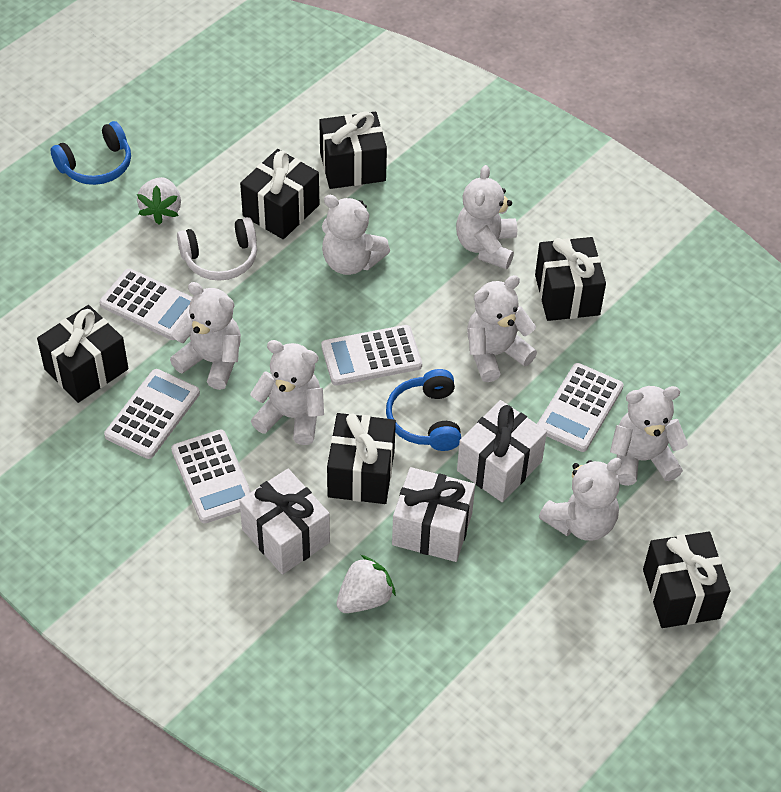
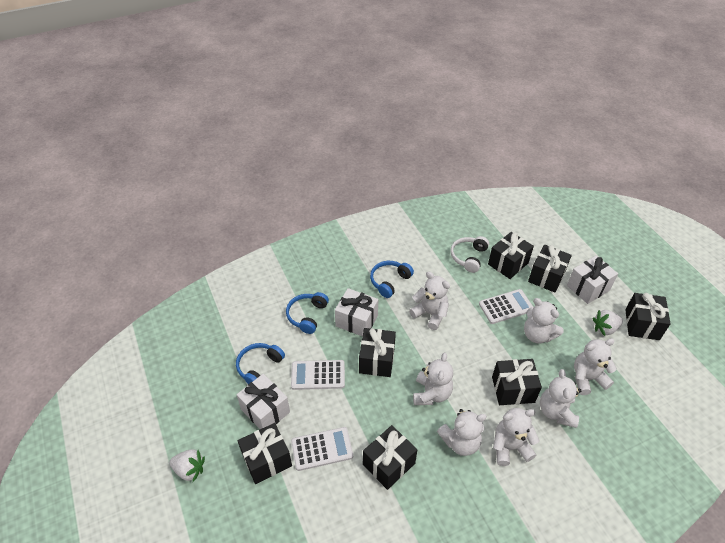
black gift: 6 -> 7
blue headphones: 2 -> 3
white calculator: 5 -> 3

